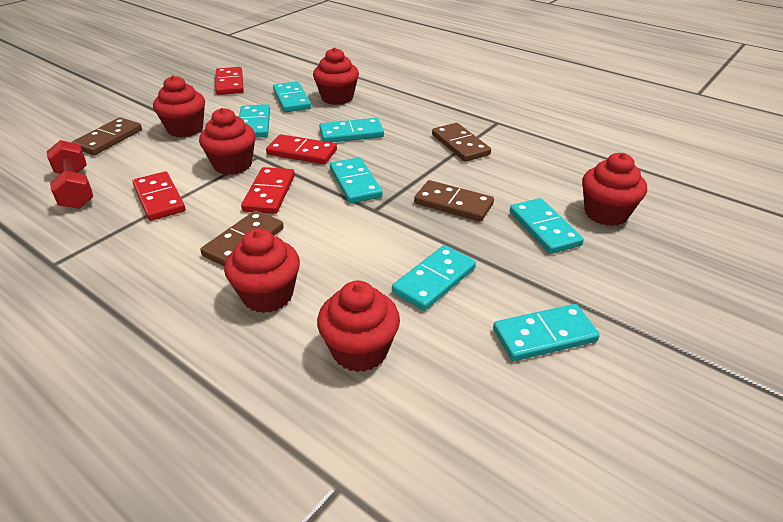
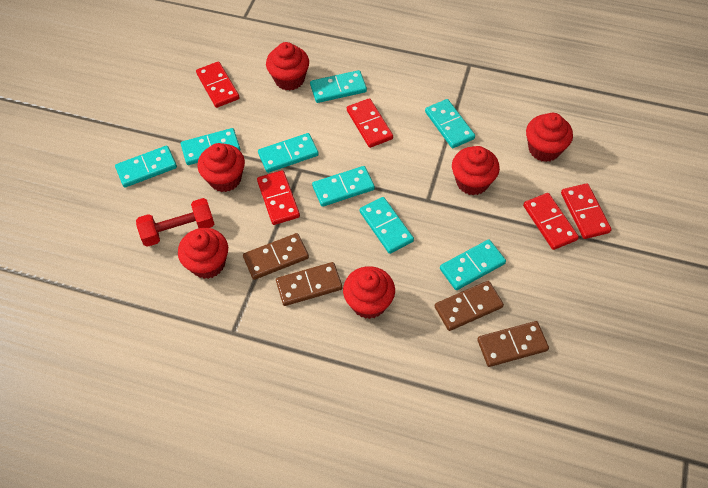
red domino: 4 -> 5
turquoise domino: 7 -> 8

